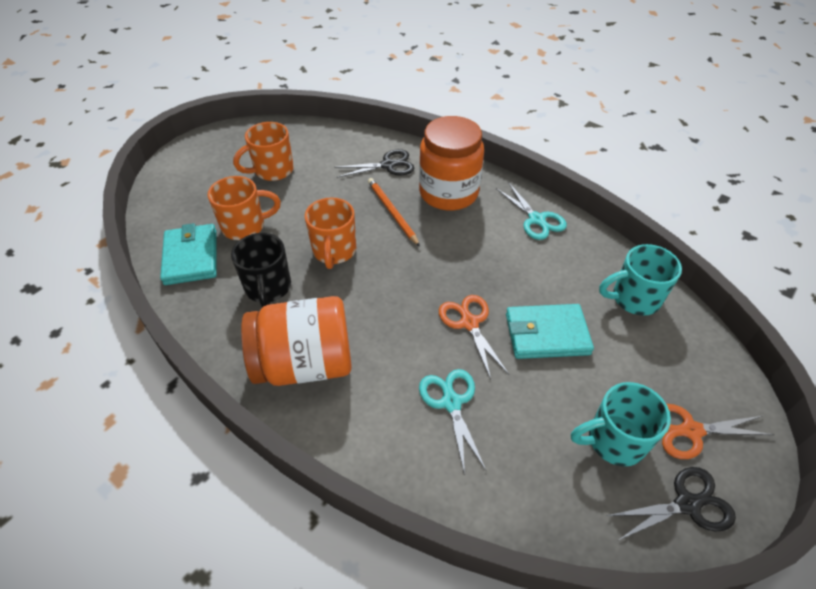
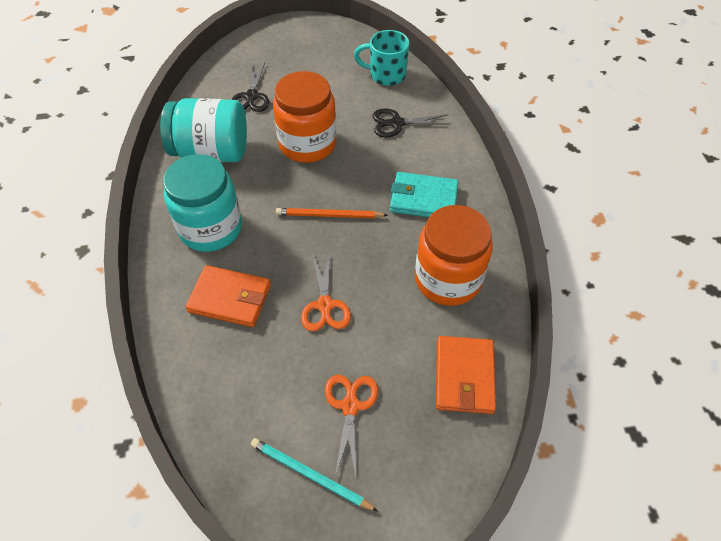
black mug: 1 -> 0
orange mug: 3 -> 0
orange wallet: 0 -> 2
turquoise jar: 0 -> 2
turquoise mug: 2 -> 1
turquoise pencil: 0 -> 1
turquoise scissors: 2 -> 0
turquoise wallet: 2 -> 1

